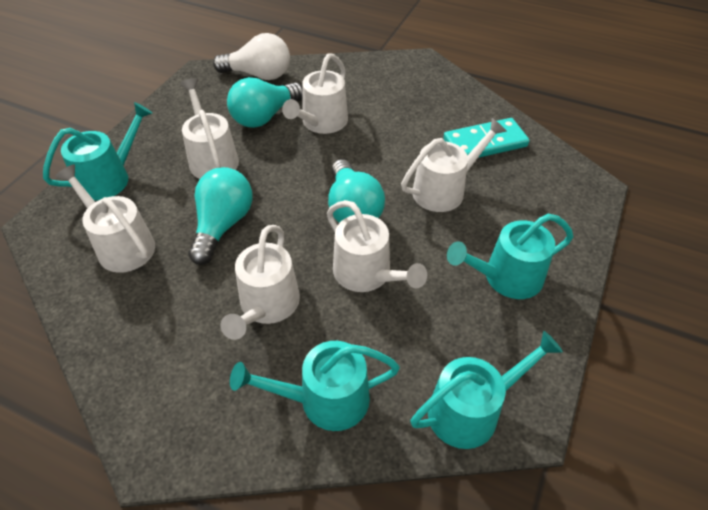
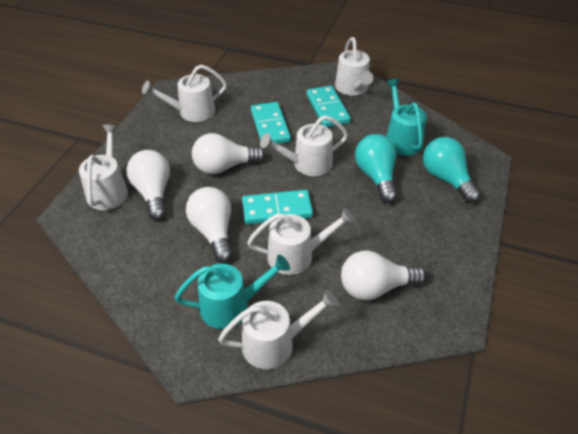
turquoise domino: 1 -> 3
turquoise light bulb: 3 -> 2
turquoise watering can: 4 -> 2
white light bulb: 1 -> 4

